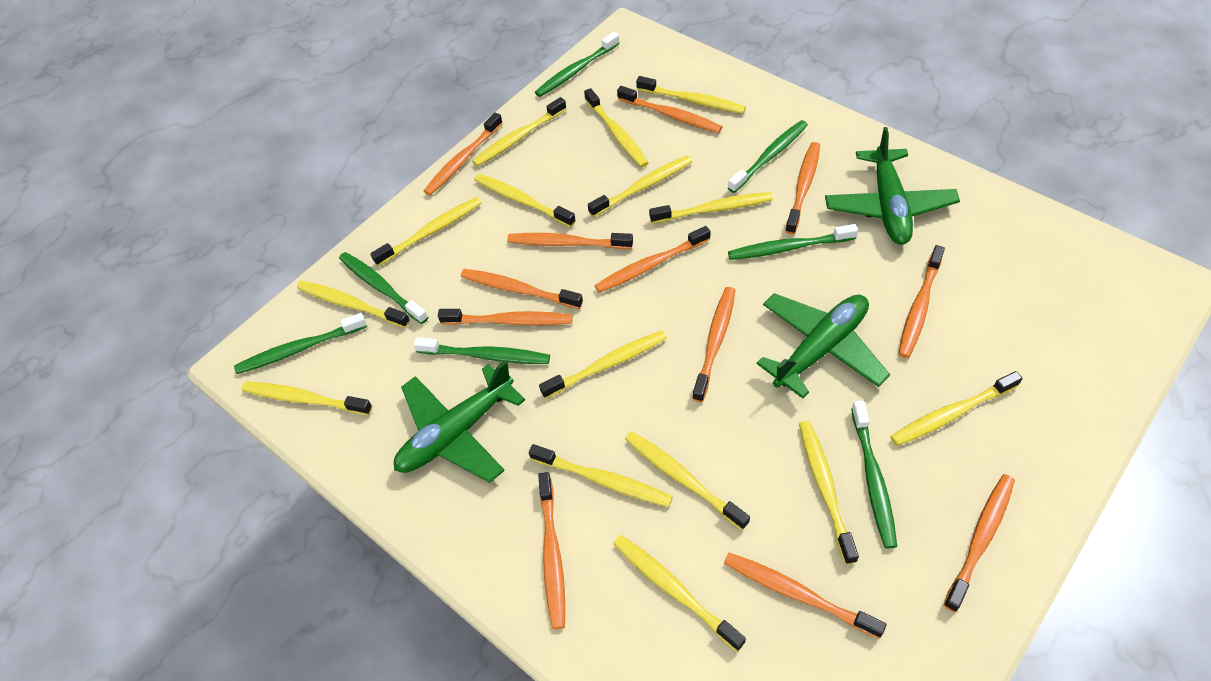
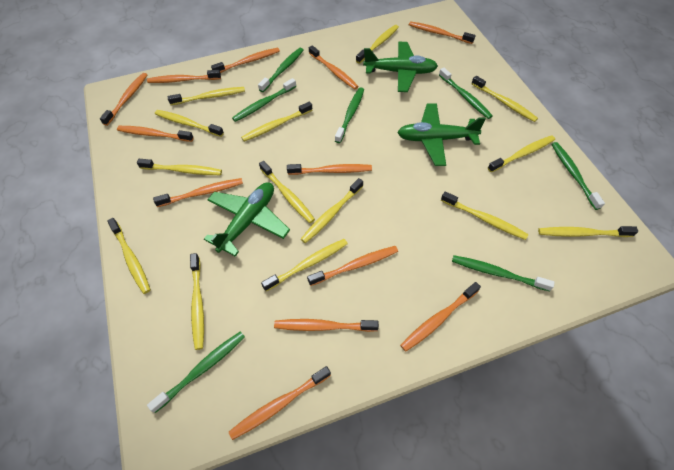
yellow toothbrush: 15 -> 14

